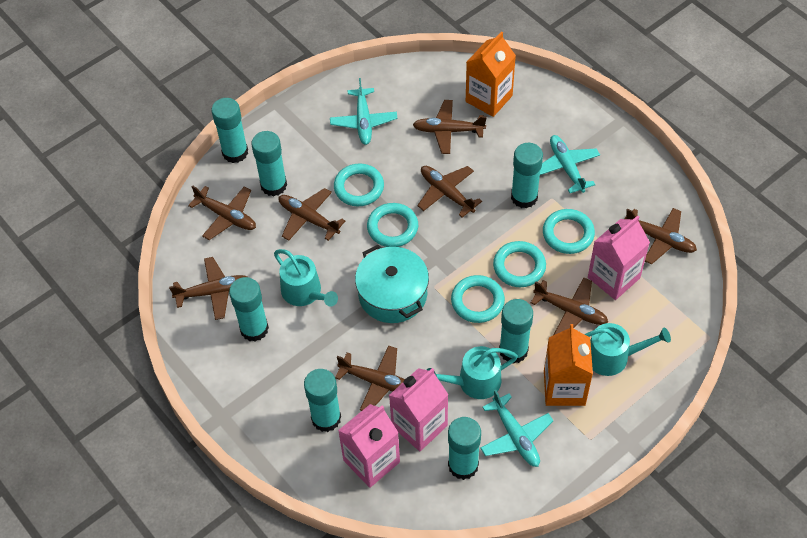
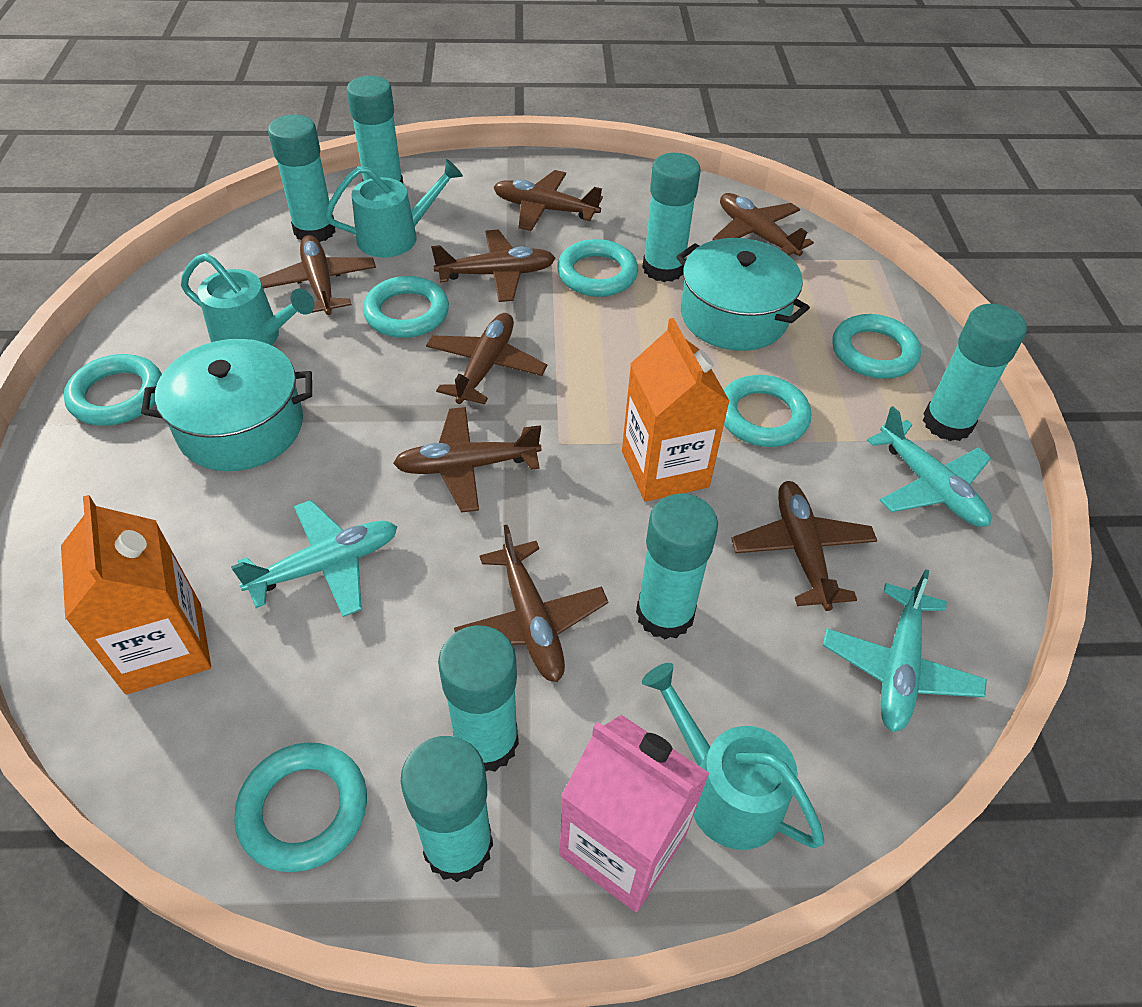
pink carton: 3 -> 1
turquoise pot: 1 -> 2
turquoise ring: 5 -> 6

